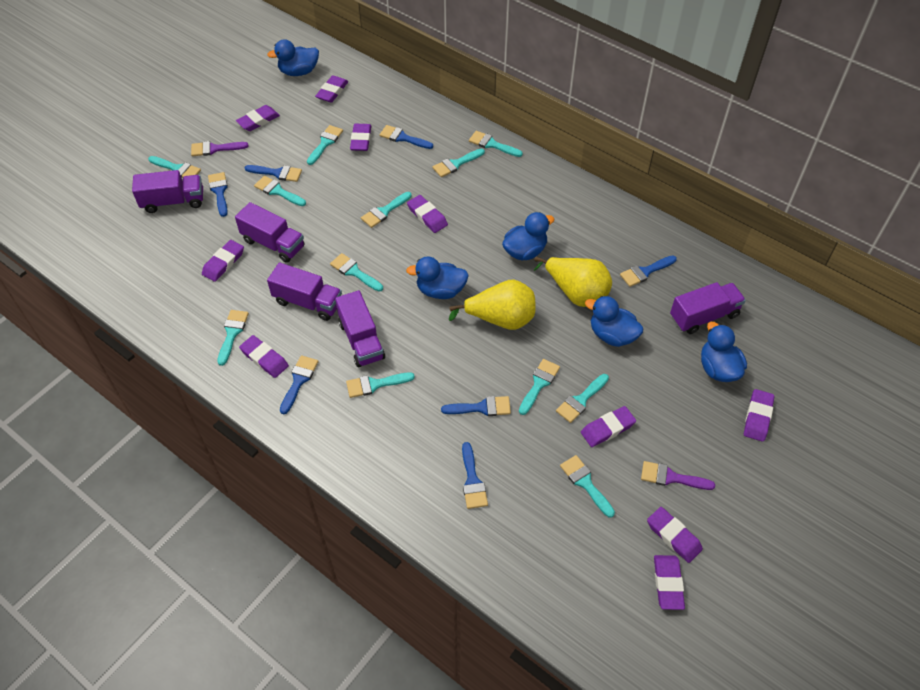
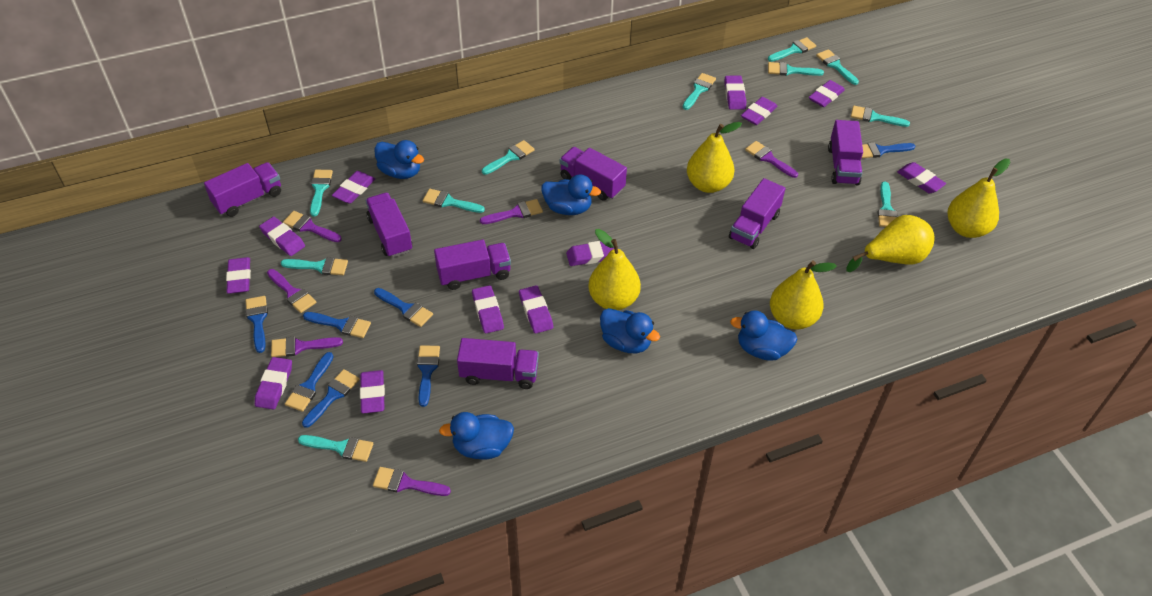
purple brush: 2 -> 6
purple eraser: 10 -> 12
purple truck: 5 -> 7
turquoise brush: 12 -> 11
yellow pear: 2 -> 5

